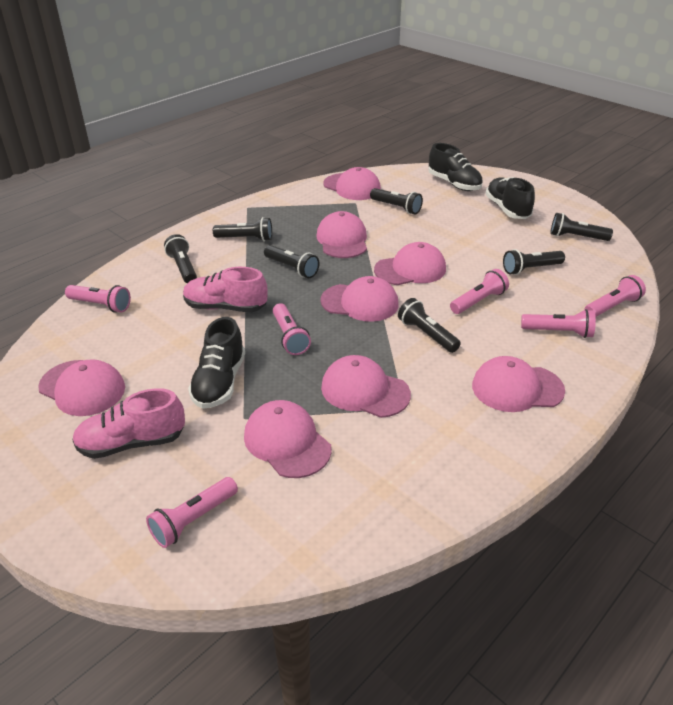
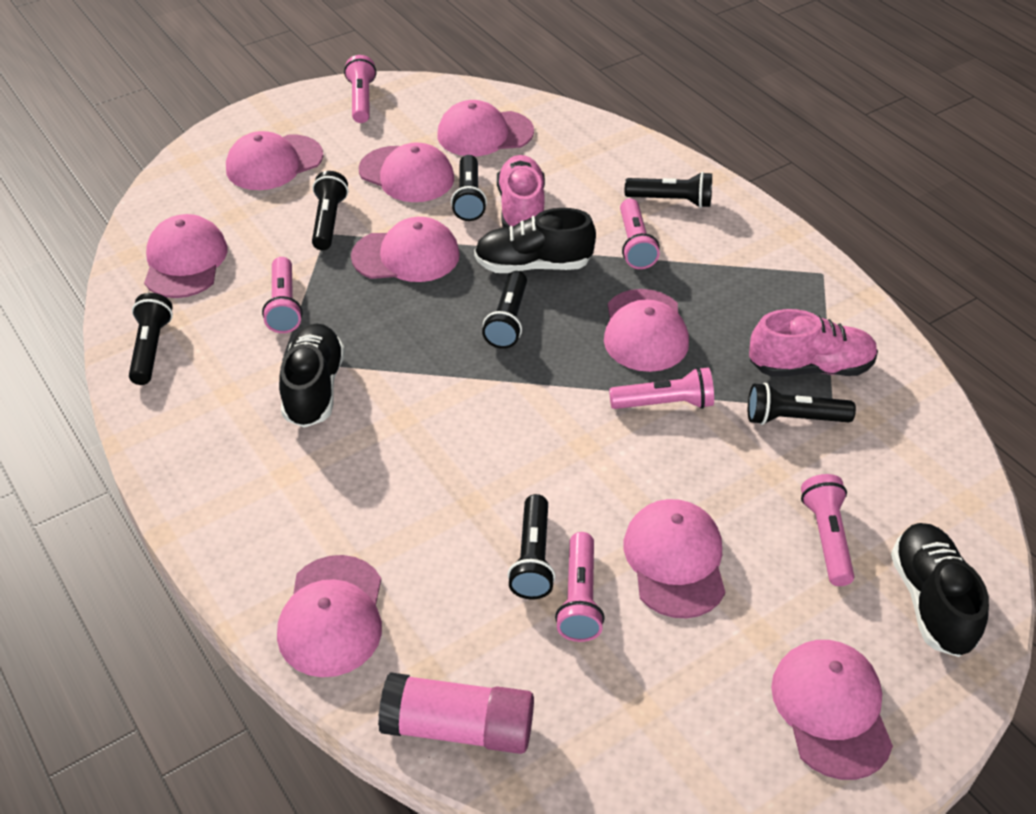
pink cap: 8 -> 9
pink glue stick: 0 -> 1

